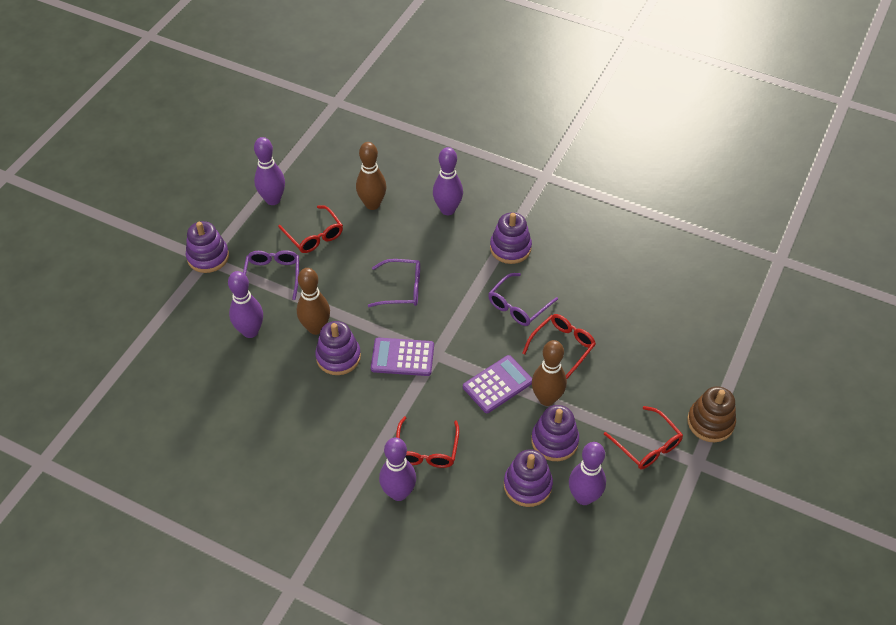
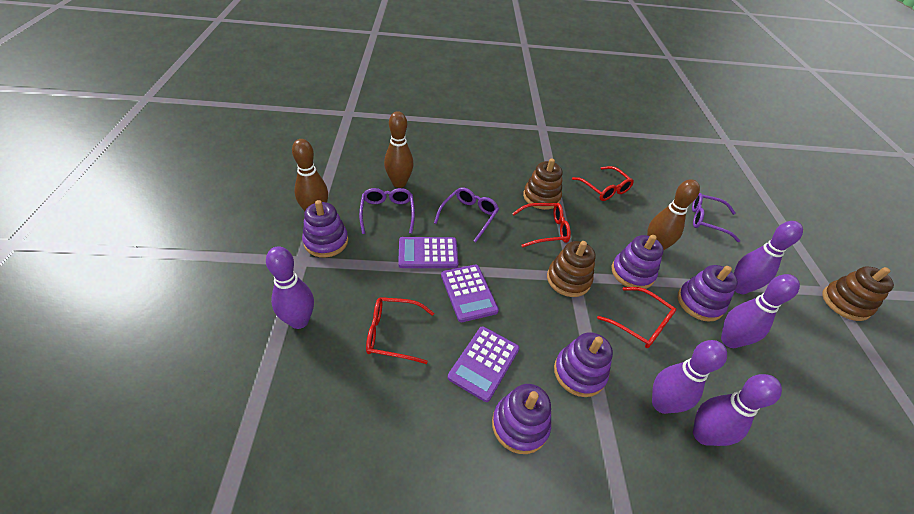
brown stacking toy: 1 -> 3
purple calculator: 2 -> 3

